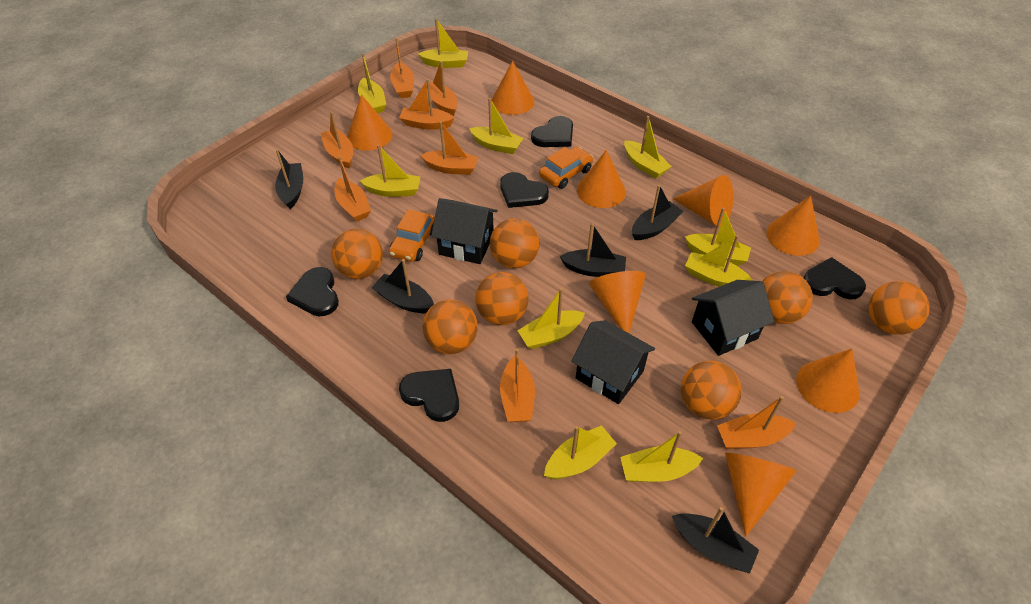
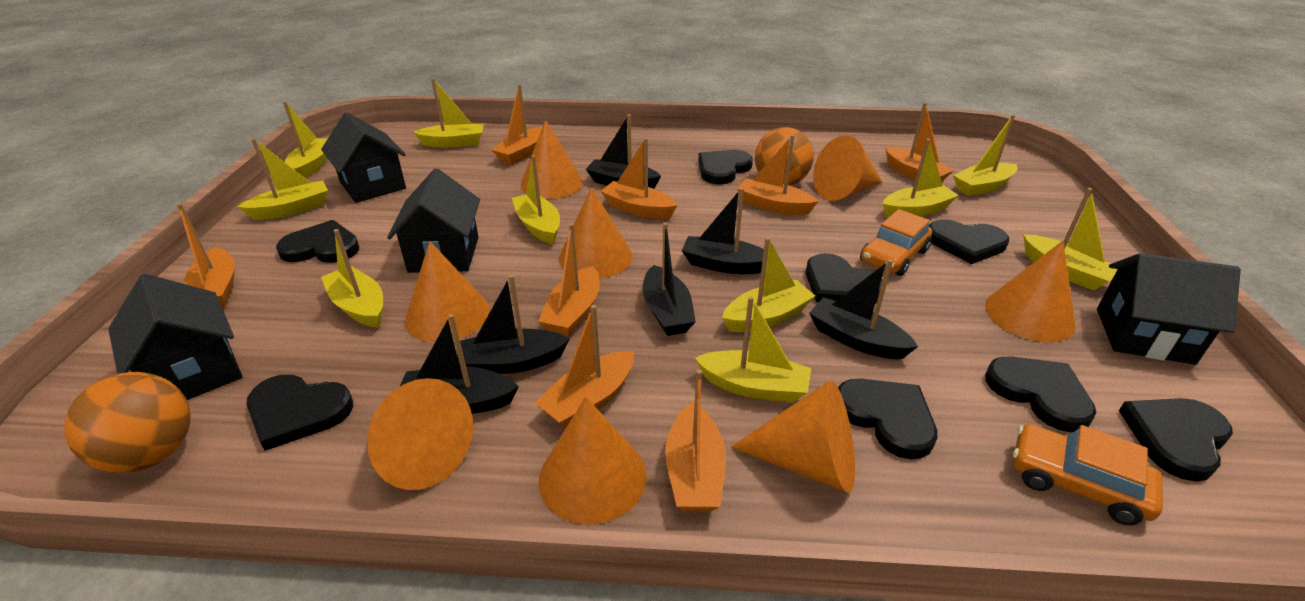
black boat: 5 -> 6
black heart: 5 -> 8
black house: 3 -> 4
orange ball: 7 -> 2

